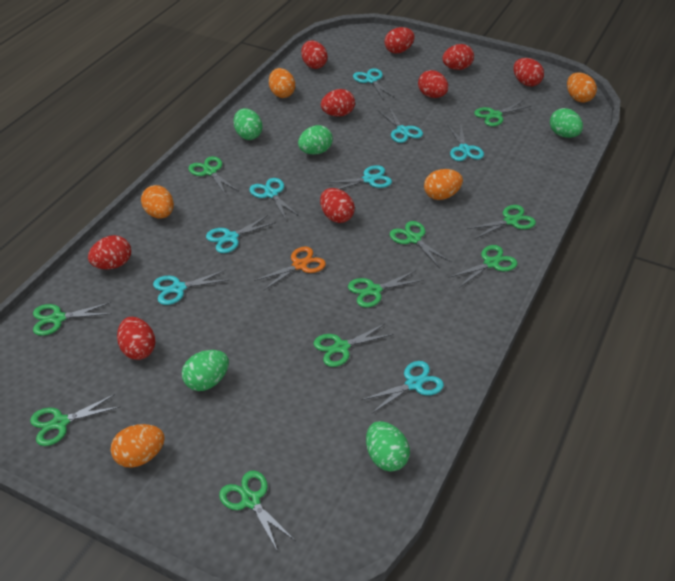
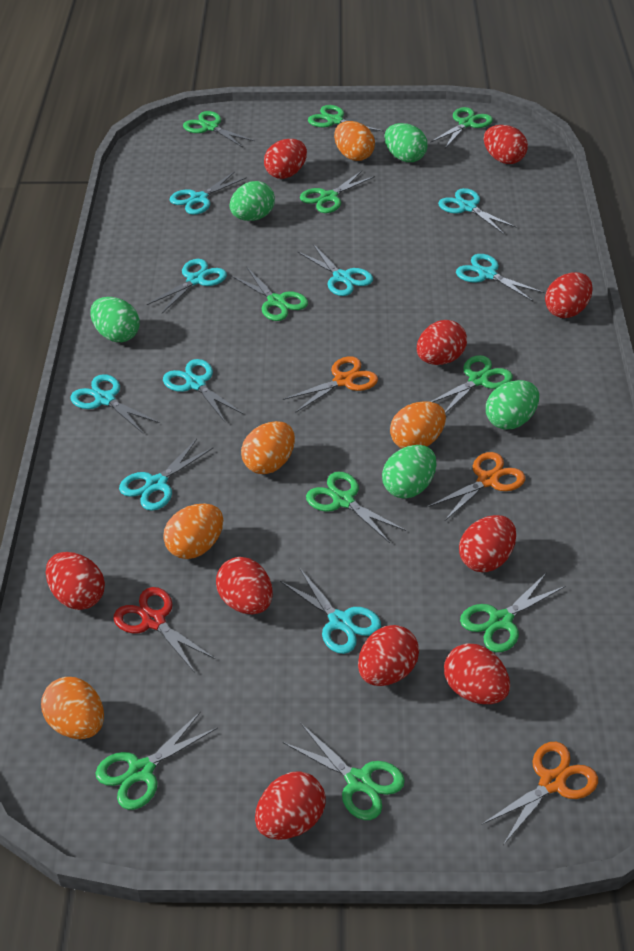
orange scissors: 1 -> 3
red egg: 9 -> 10
red scissors: 0 -> 1
turquoise scissors: 8 -> 9

